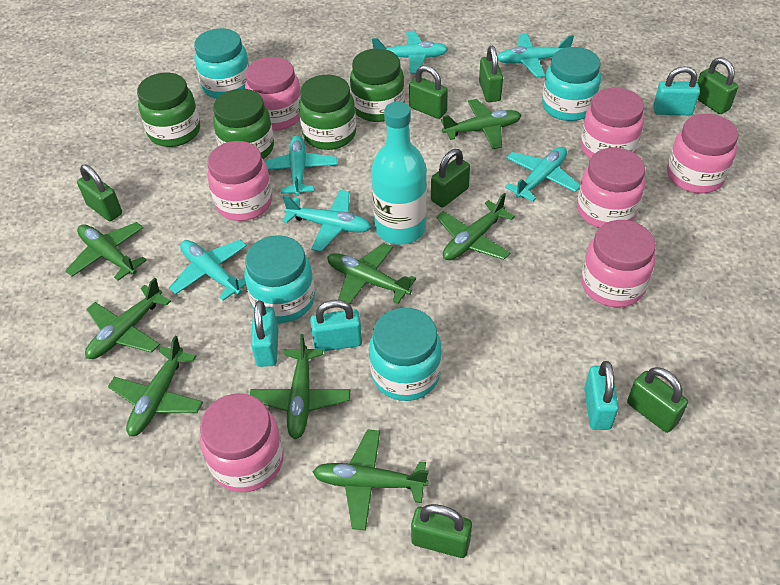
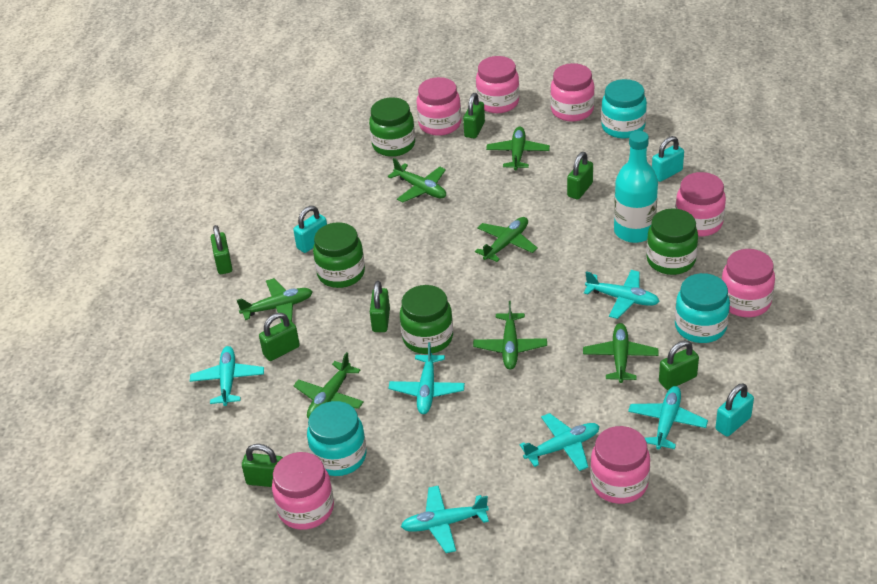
green plane: 8 -> 7
turquoise jar: 4 -> 3
turquoise padlock: 4 -> 3

